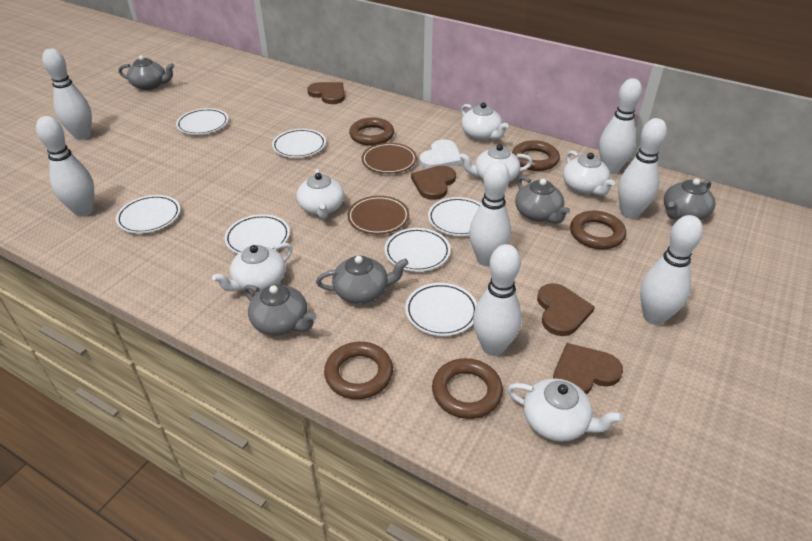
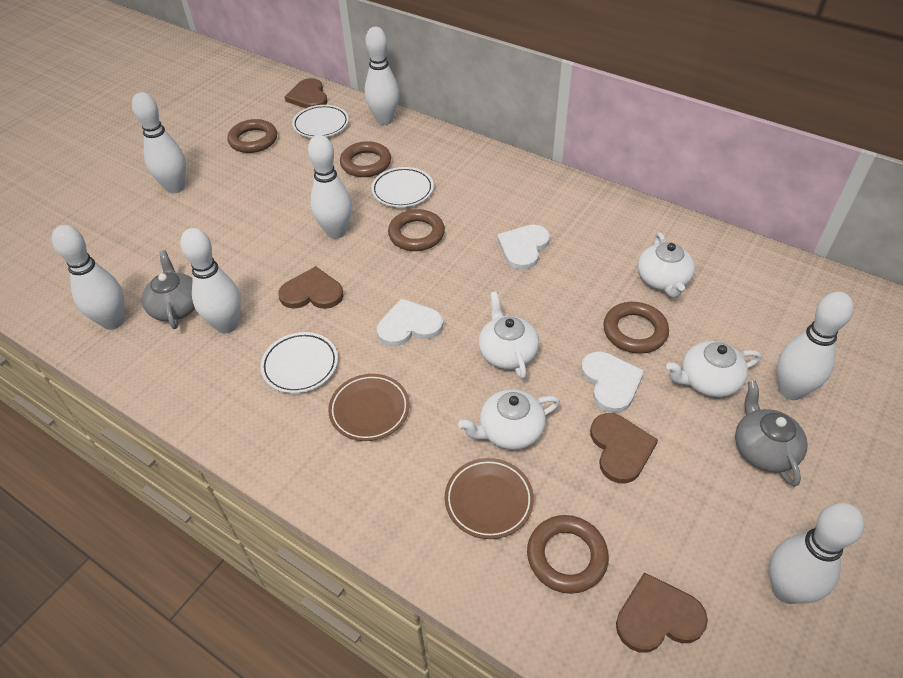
grey teapot: 5 -> 2
white heart: 1 -> 3
white plate: 7 -> 3
white teapot: 6 -> 4

